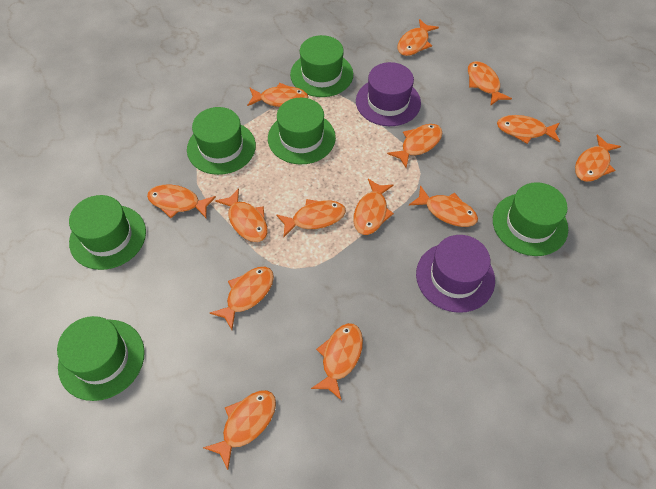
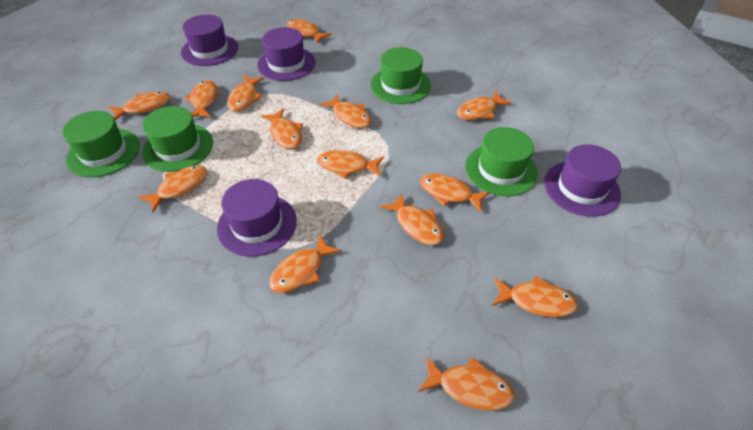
green hat: 6 -> 4
purple hat: 2 -> 4

